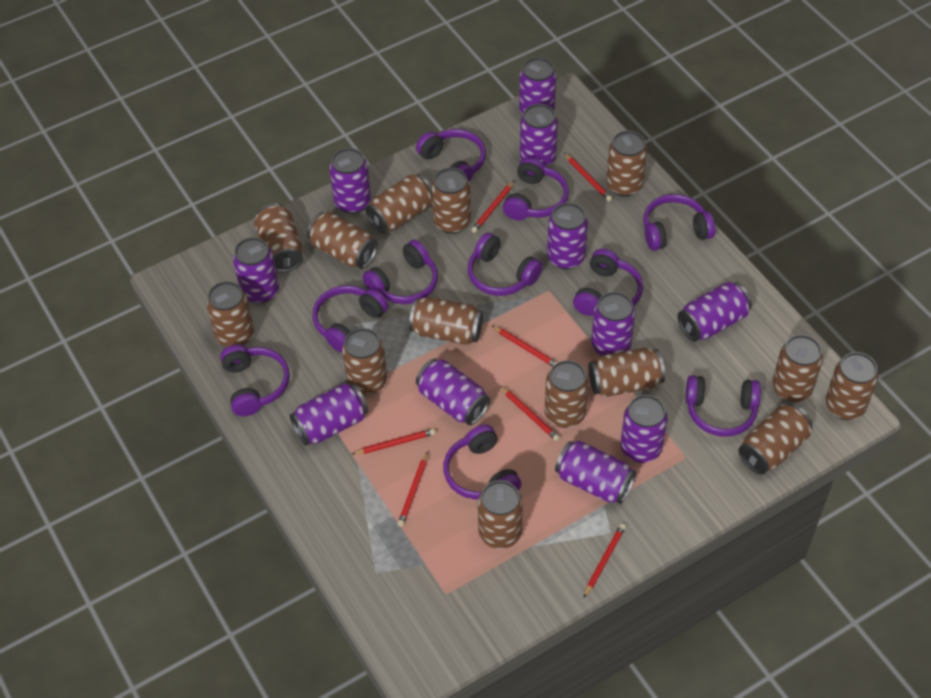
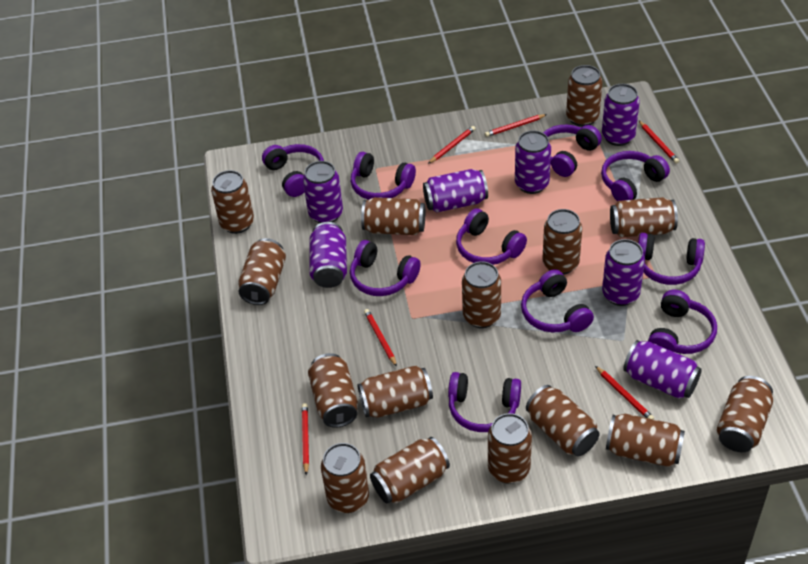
brown can: 14 -> 15
purple can: 11 -> 7
red pencil: 7 -> 6

